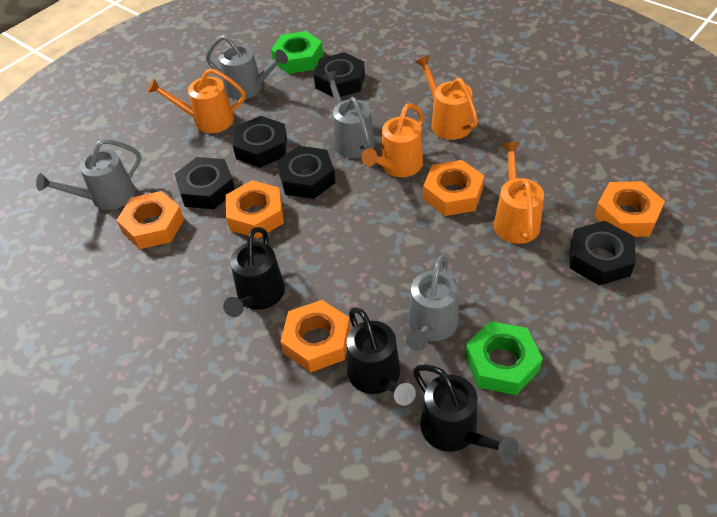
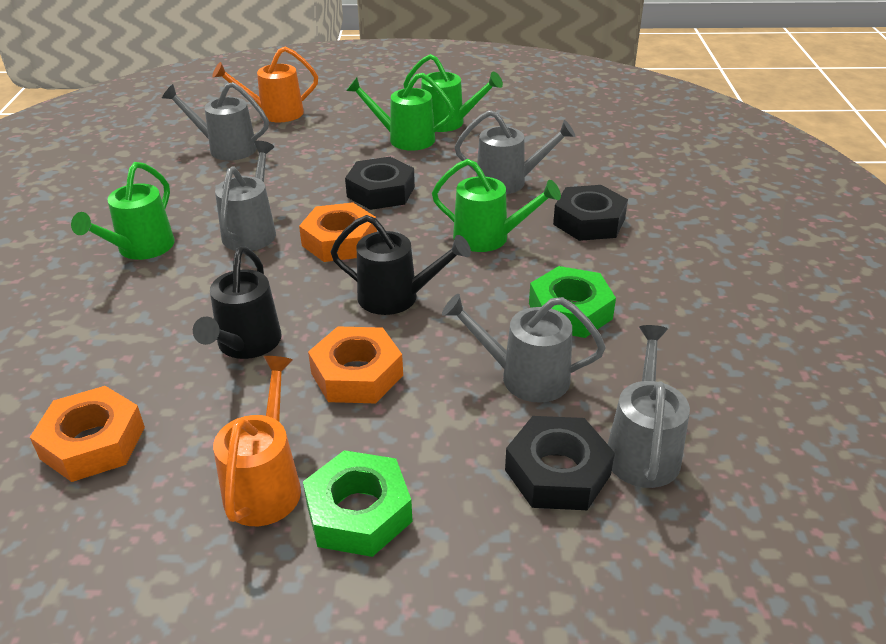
black nut: 5 -> 3
black watering can: 3 -> 2
green watering can: 0 -> 4
grey watering can: 4 -> 5
orange nut: 5 -> 3
orange watering can: 4 -> 2

